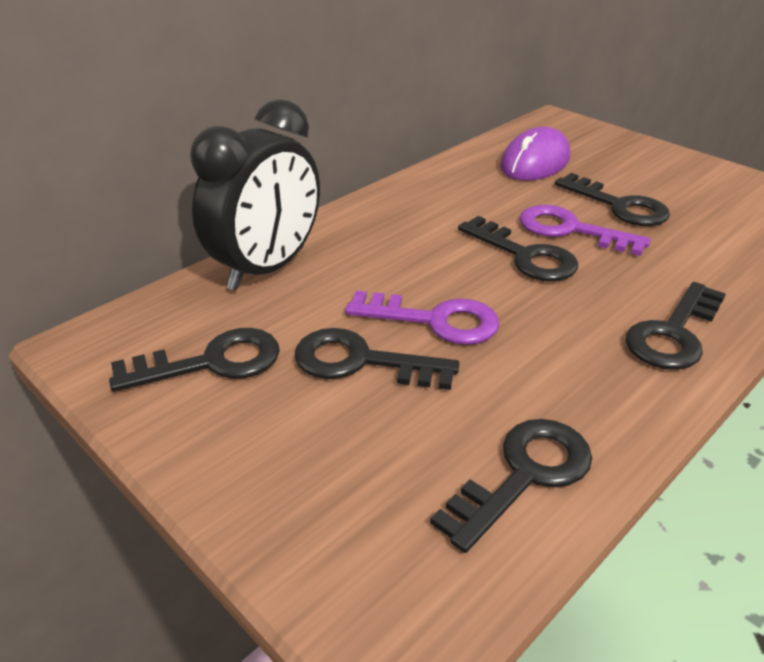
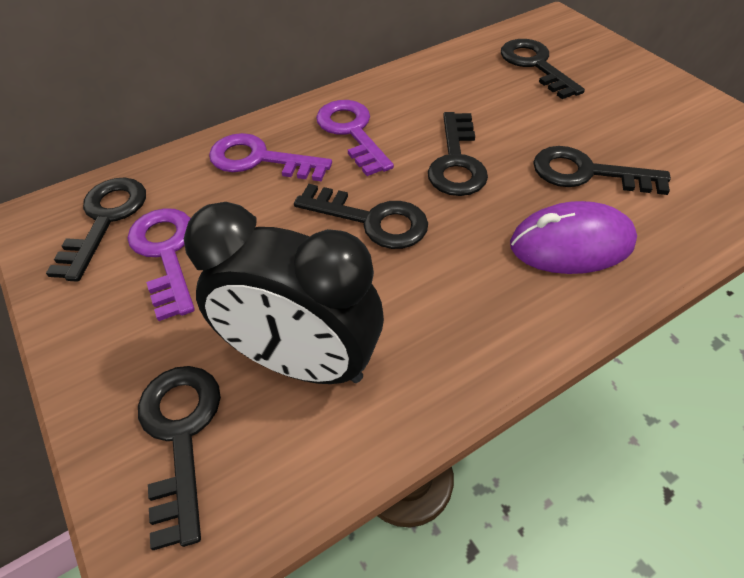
purple key: 2 -> 3

